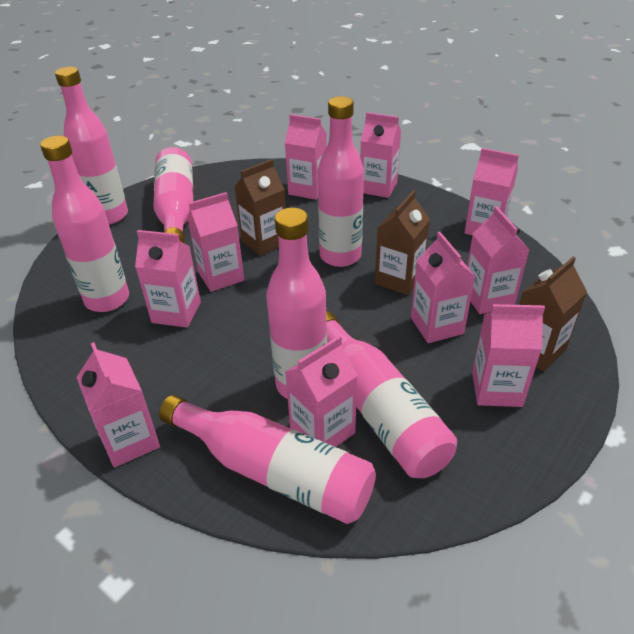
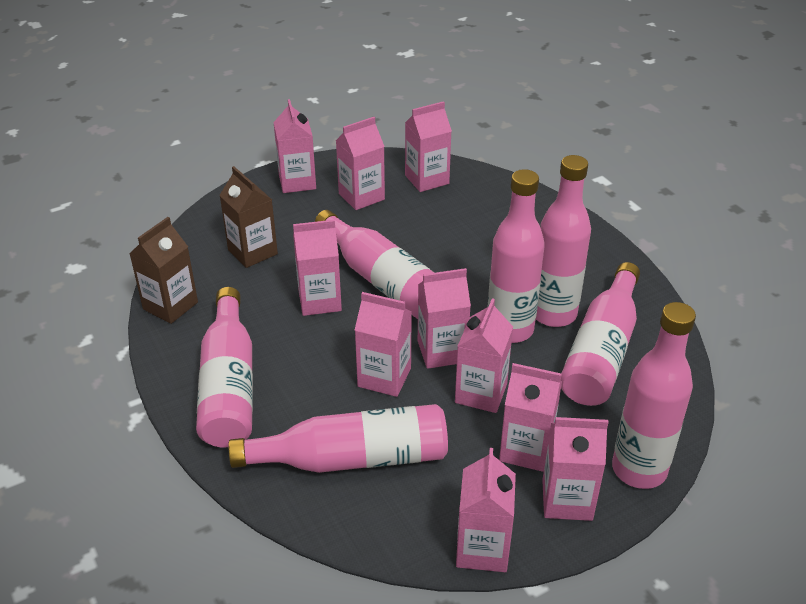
brown carton: 3 -> 2

